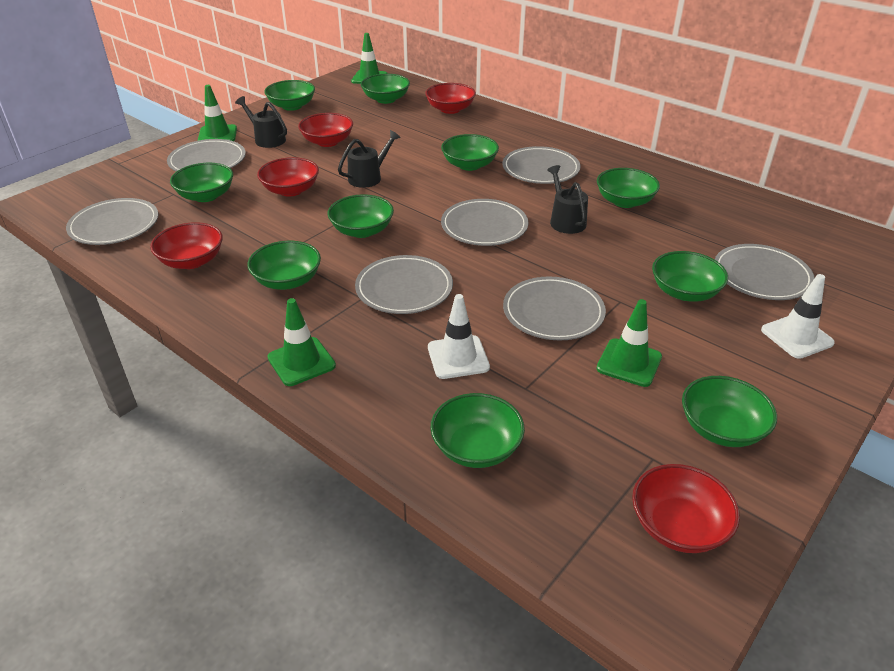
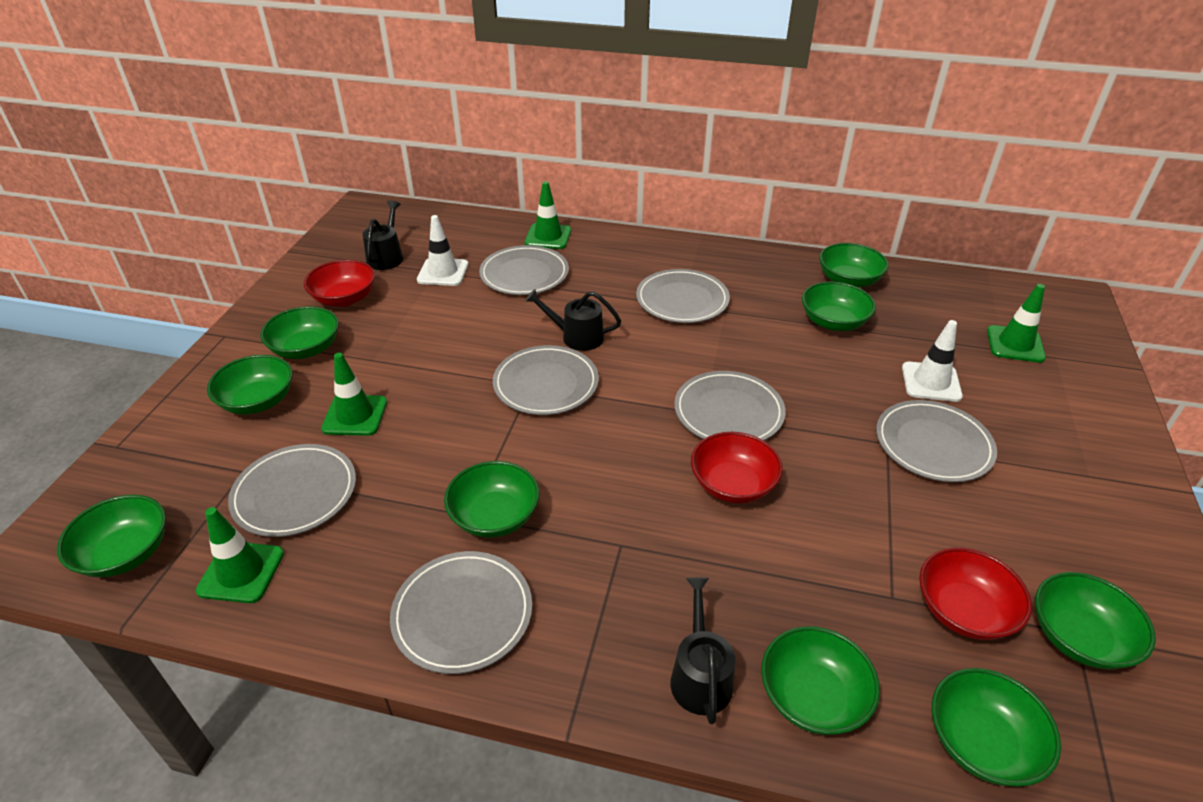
green bowl: 10 -> 9
red bowl: 5 -> 3

